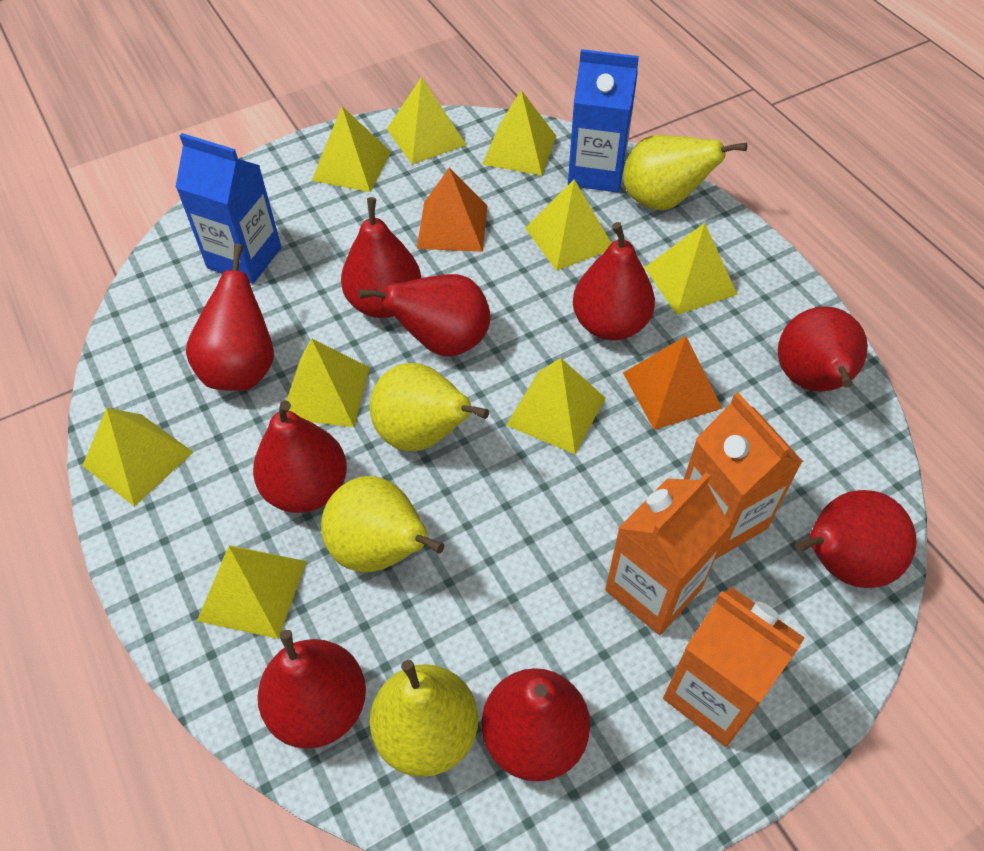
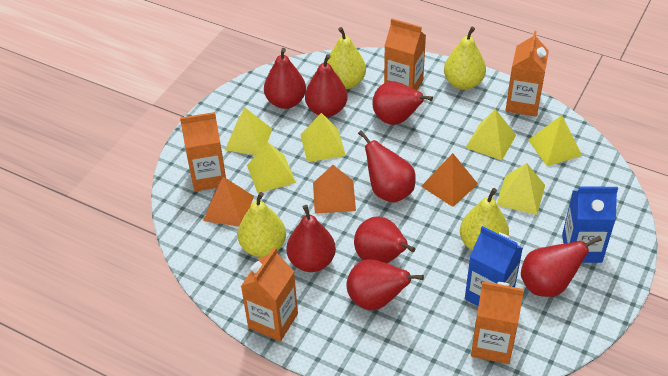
orange carton: 3 -> 5
orange pyramid: 2 -> 3
red pear: 9 -> 8
yellow pyramid: 9 -> 6

